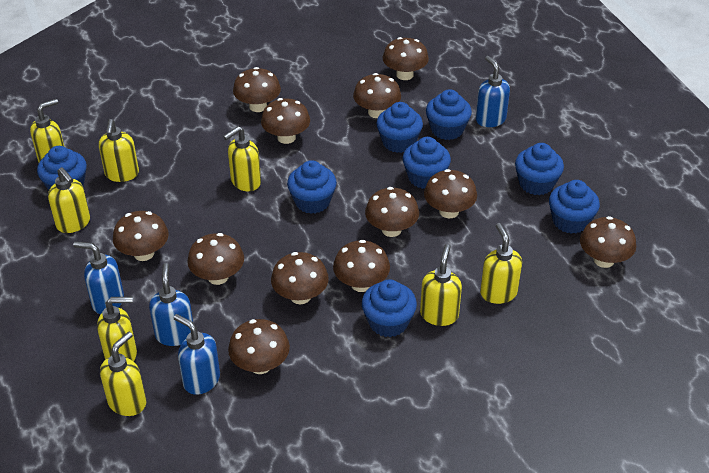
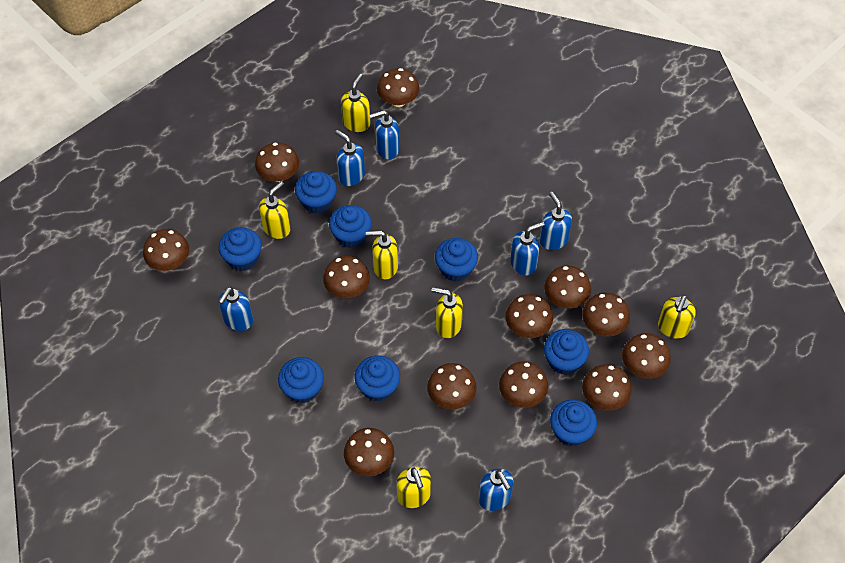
blue soap dispenser: 4 -> 6
yellow soap dispenser: 8 -> 6

